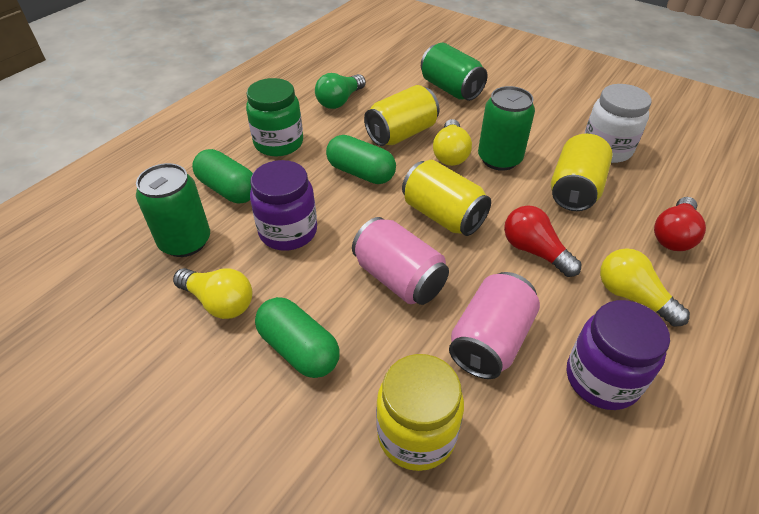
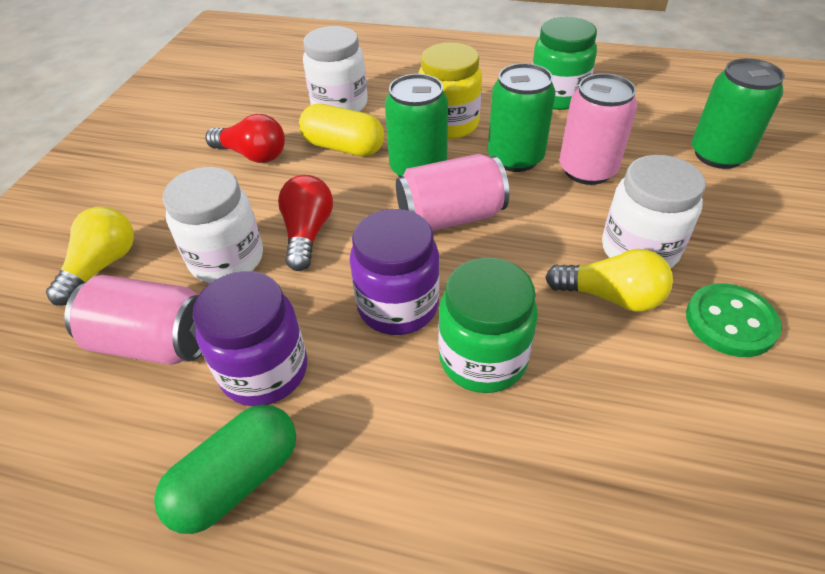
green button: 0 -> 1
green capsule: 3 -> 1
green jar: 1 -> 2
green light bulb: 1 -> 0
pink can: 2 -> 3
white jar: 1 -> 3
yellow can: 3 -> 0
yellow capsule: 0 -> 1
yellow light bulb: 3 -> 2

